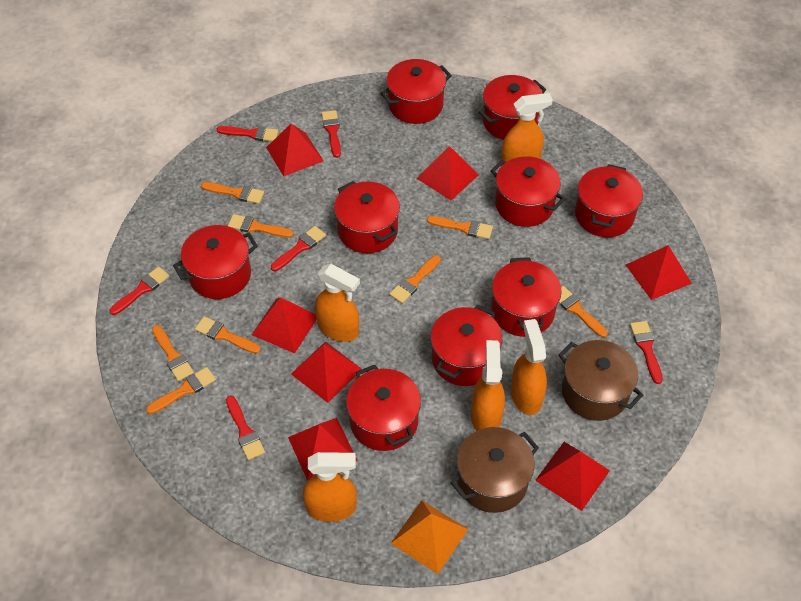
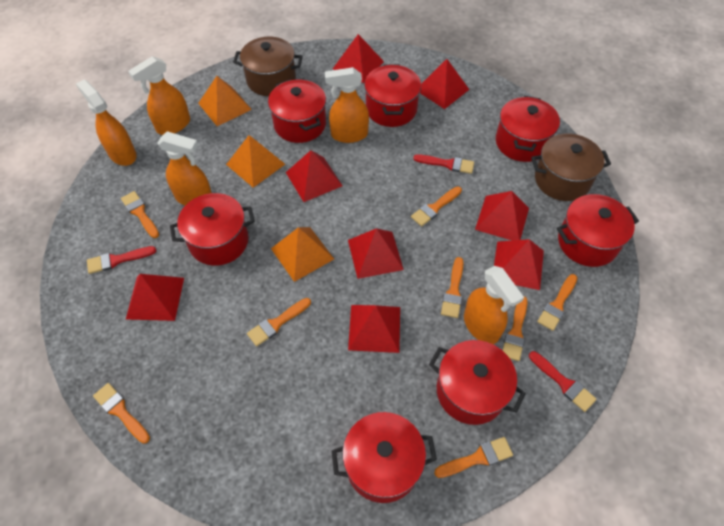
orange pyramid: 1 -> 3
red brush: 6 -> 3
red pot: 9 -> 7
red pyramid: 7 -> 8

